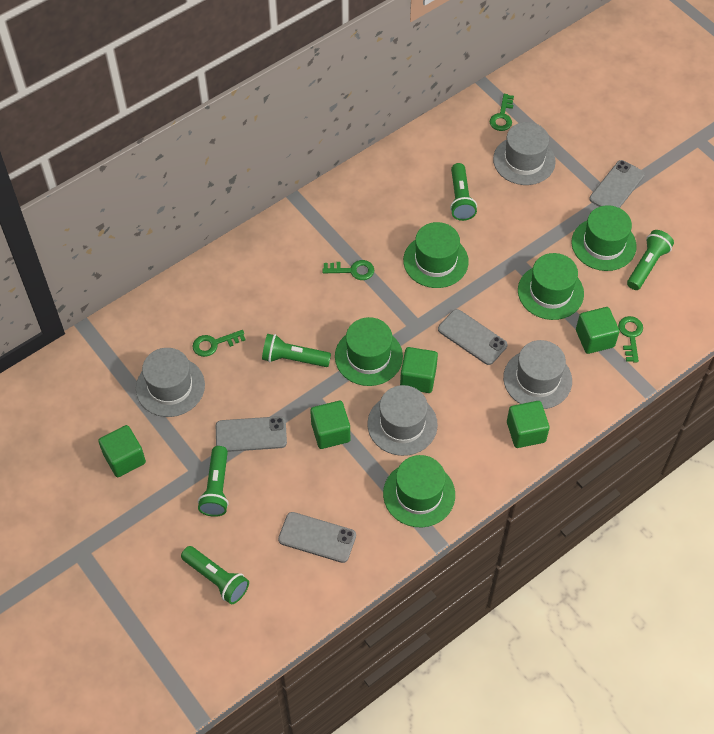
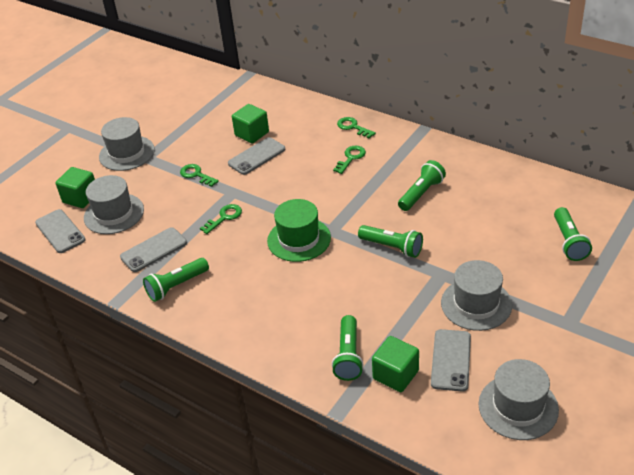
green cube: 5 -> 3
green hat: 5 -> 1

